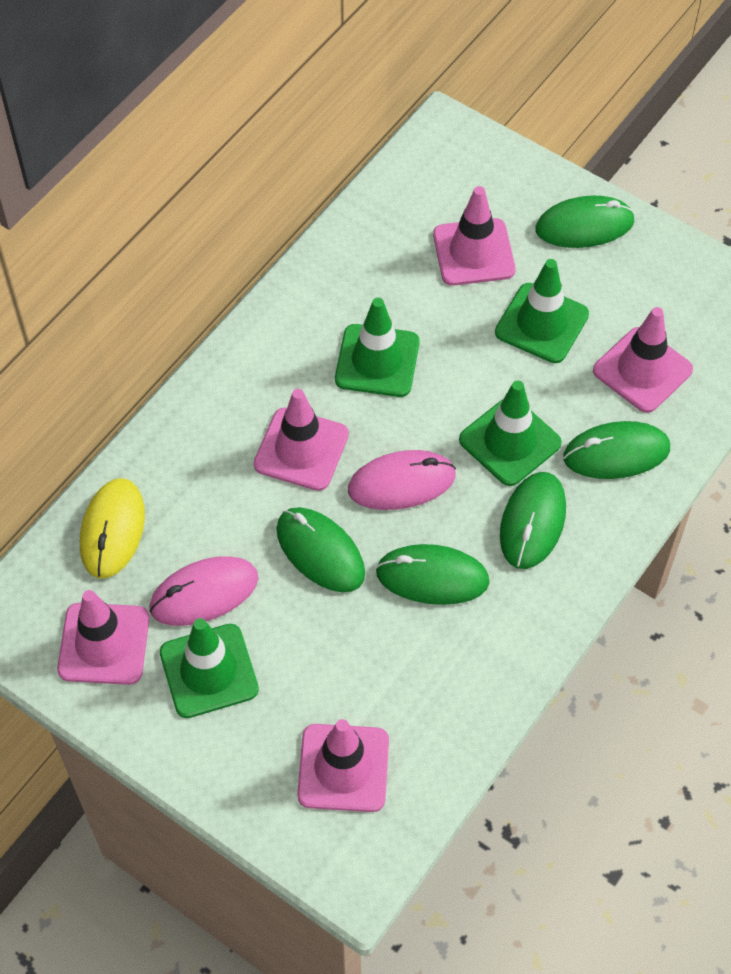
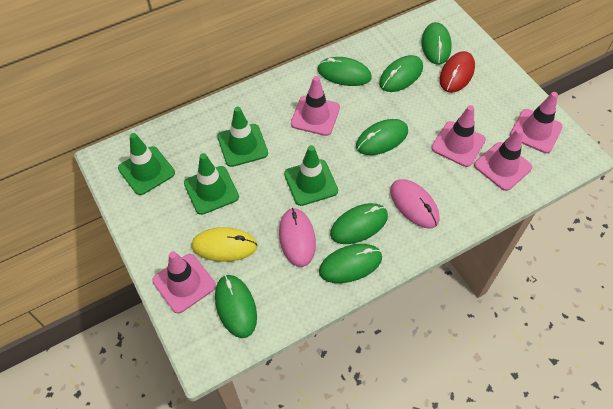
green mouse: 5 -> 7
red mouse: 0 -> 1

